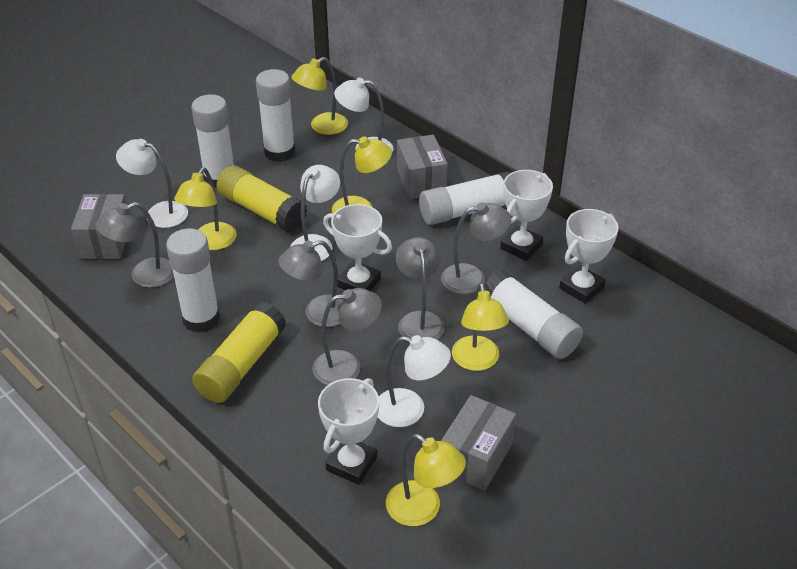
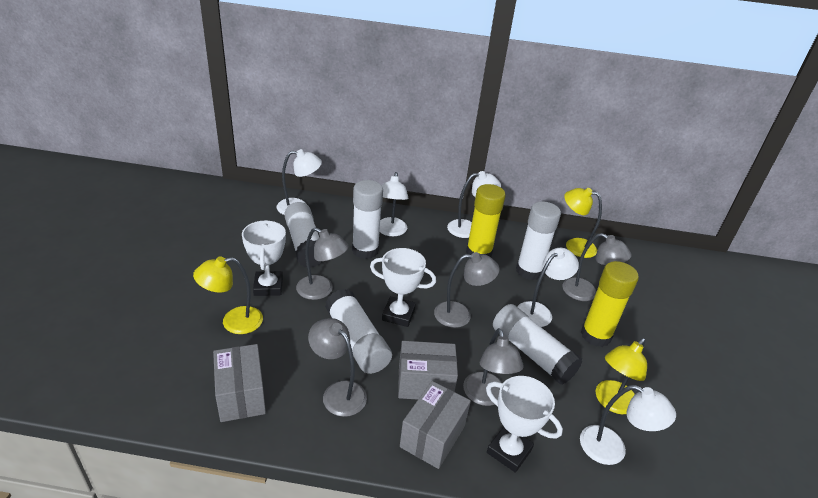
white lamp: 4 -> 5
white trophy: 4 -> 3
yellow lamp: 5 -> 3

